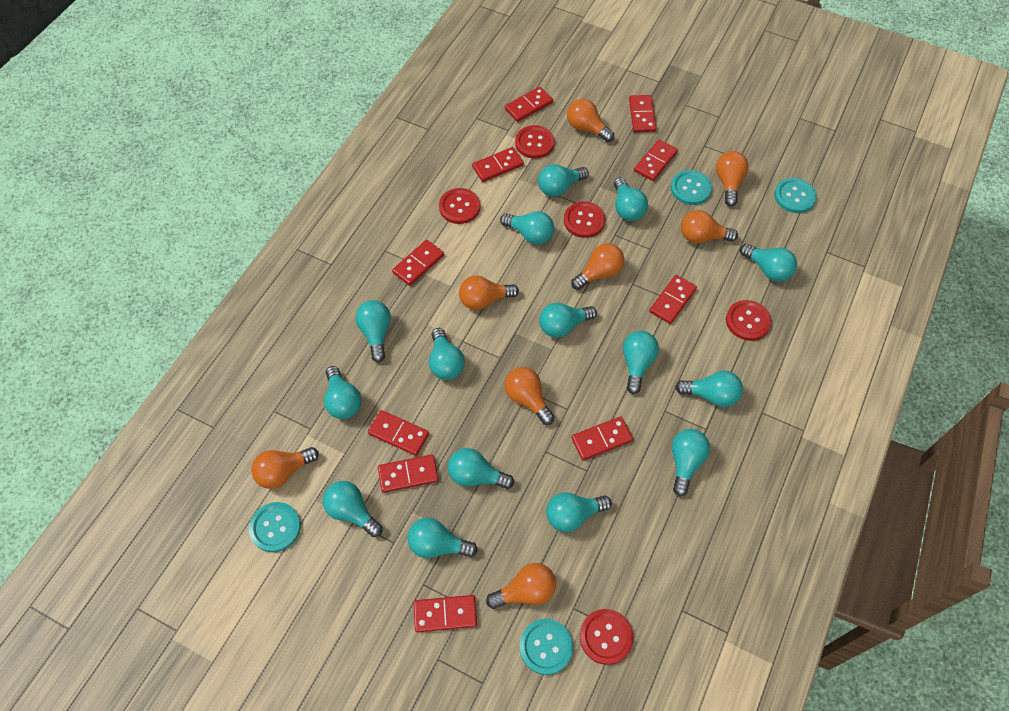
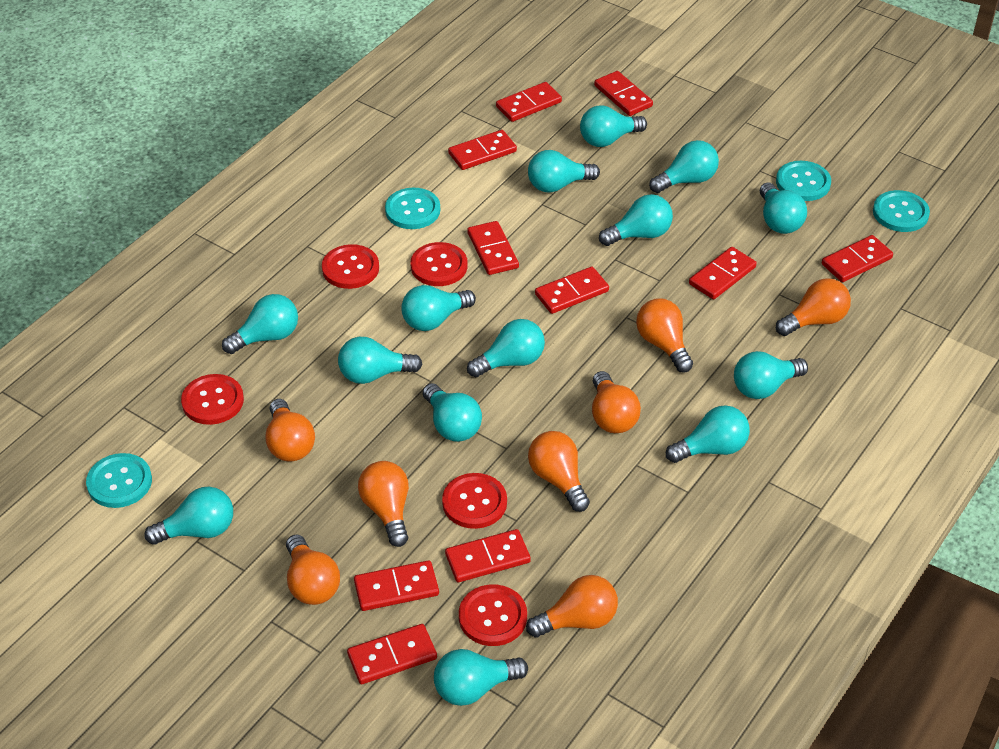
turquoise light bulb: 15 -> 14

